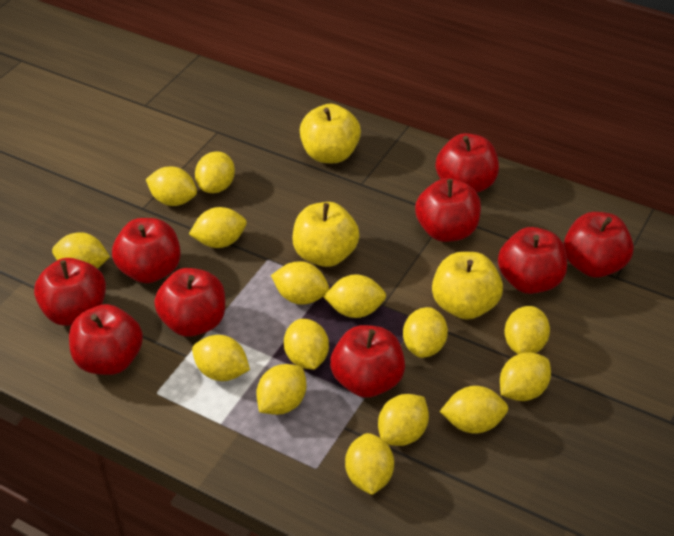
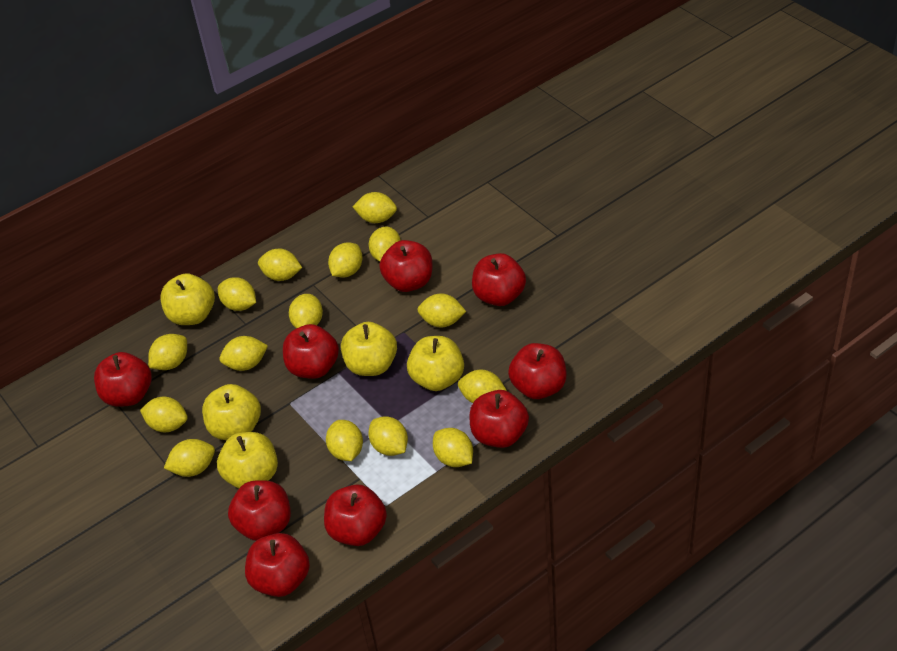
yellow apple: 3 -> 5

